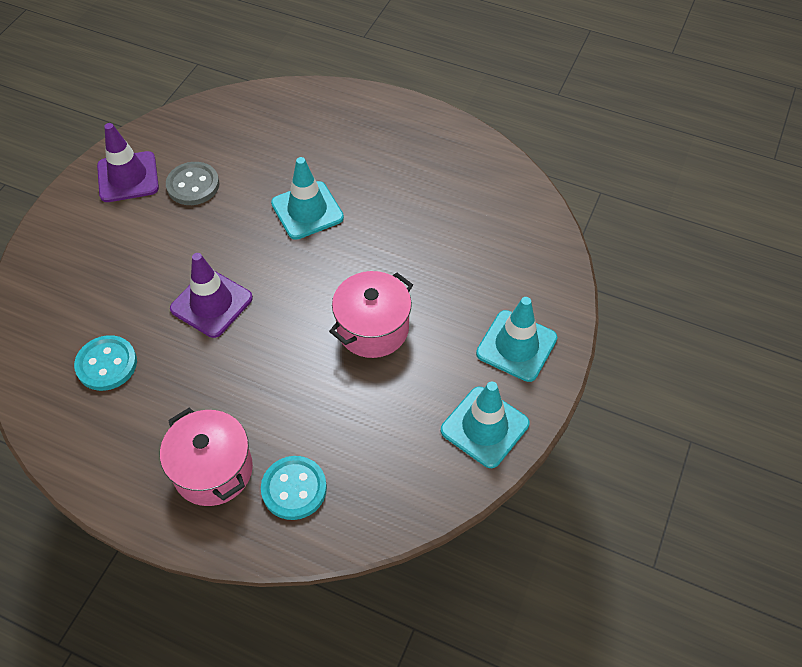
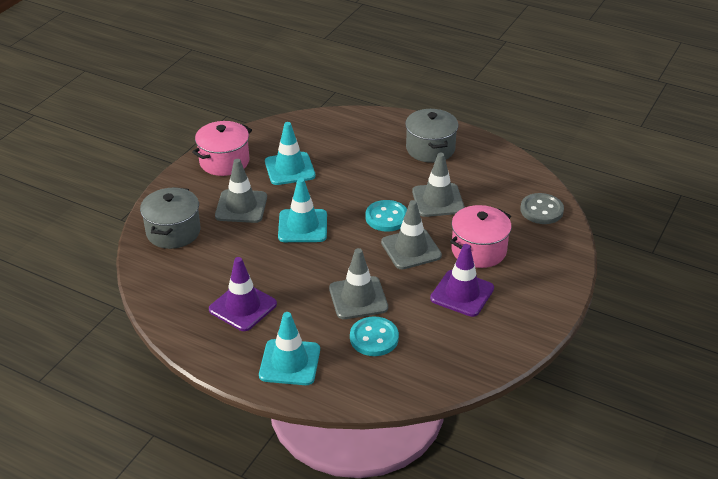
grey pot: 0 -> 2
grey traffic cone: 0 -> 4

